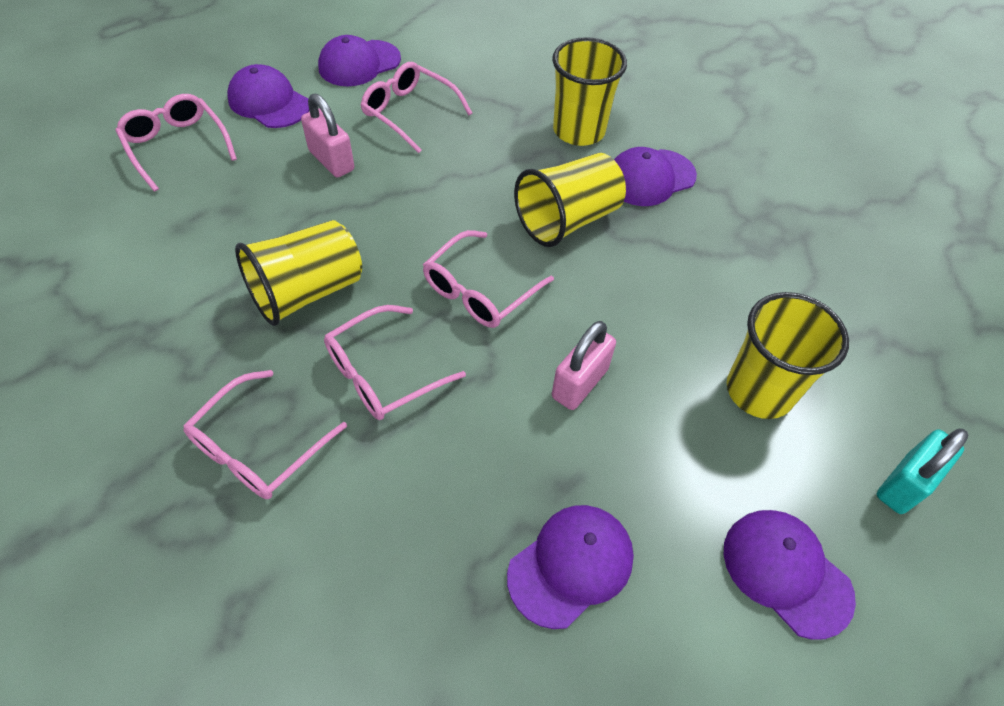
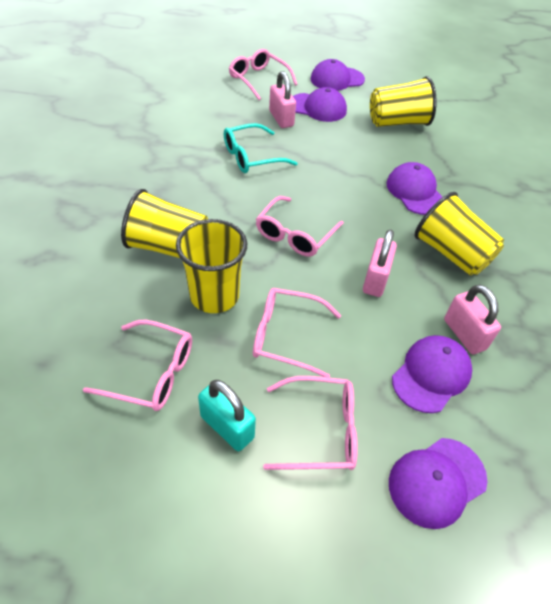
pink padlock: 2 -> 3
turquoise glasses: 0 -> 1

